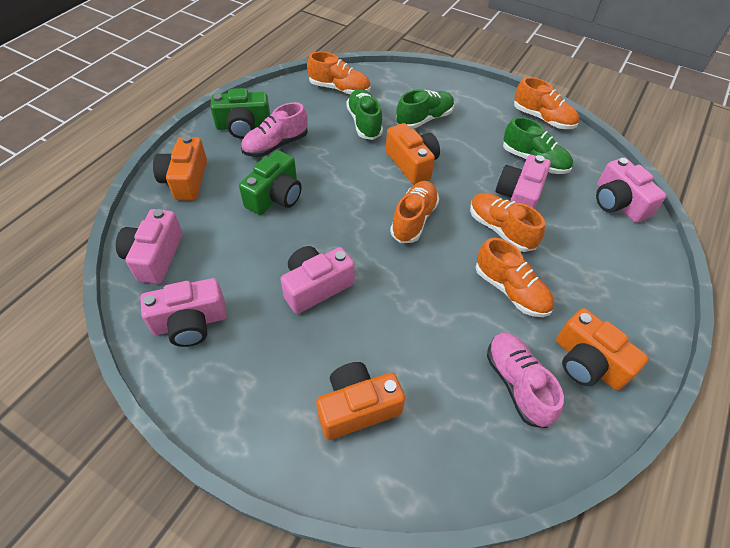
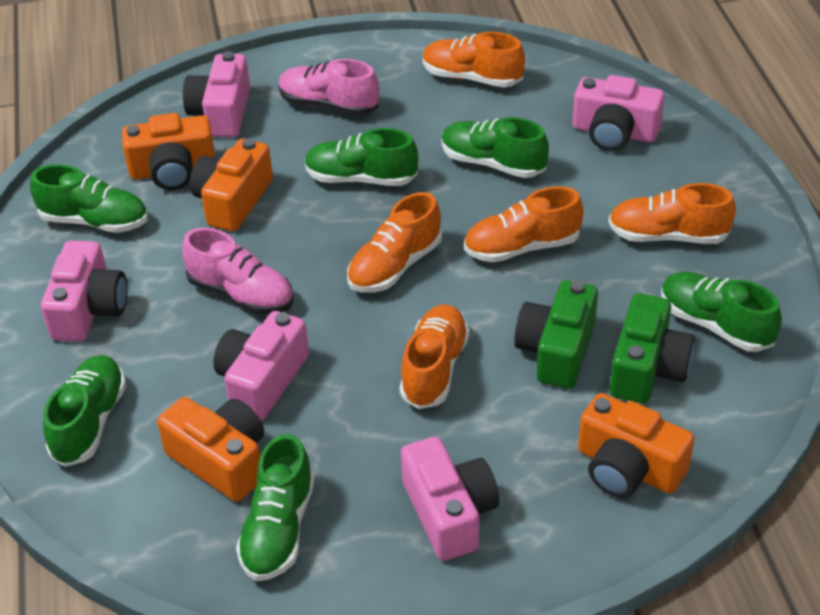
green shoe: 3 -> 6

